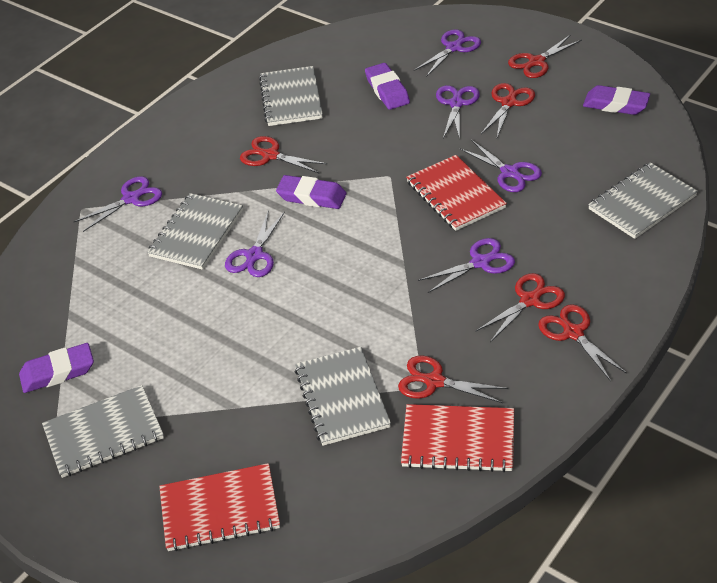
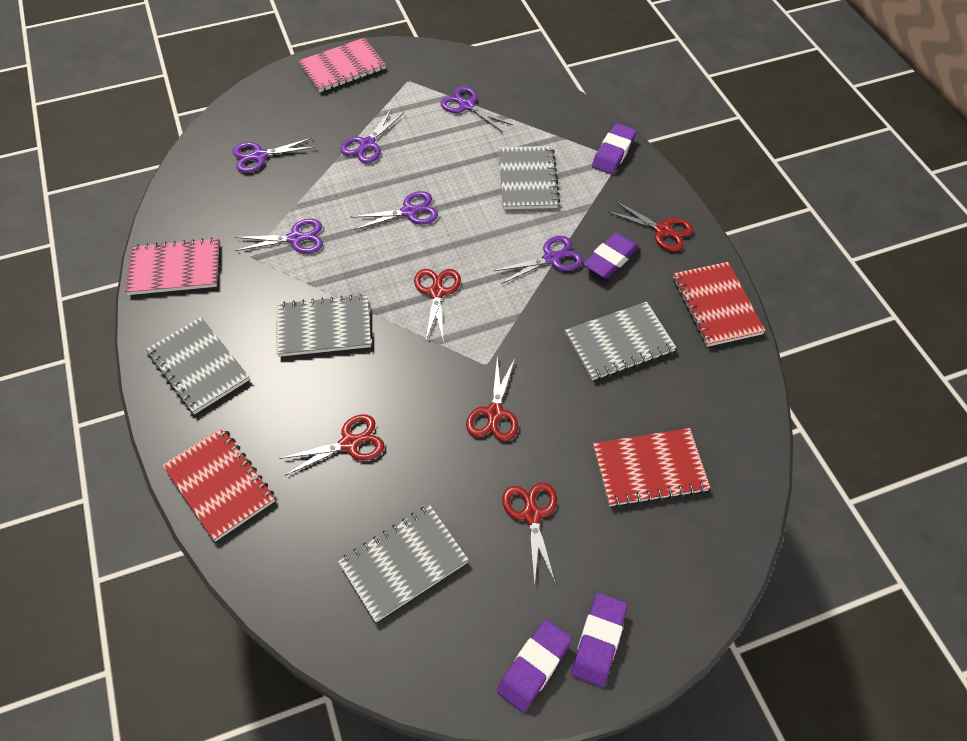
pink notebook: 0 -> 2
red scissors: 6 -> 5

